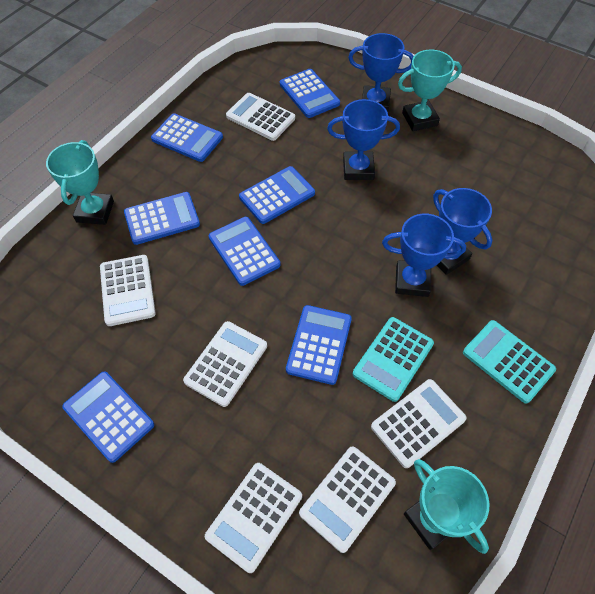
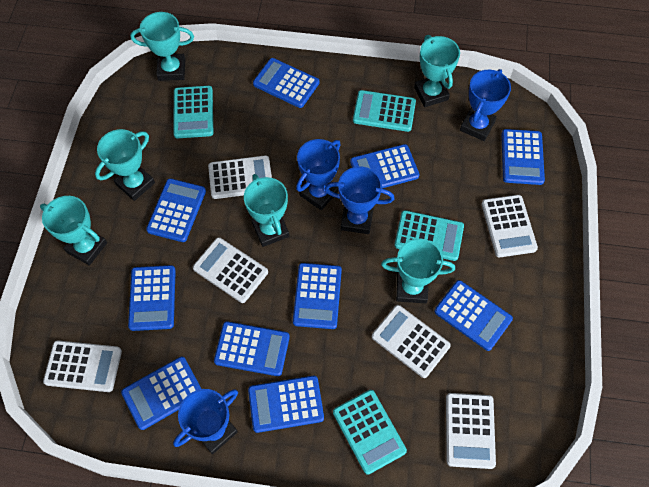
blue calculator: 7 -> 10
turquoise calculator: 2 -> 4
turquoise trophy: 3 -> 6

